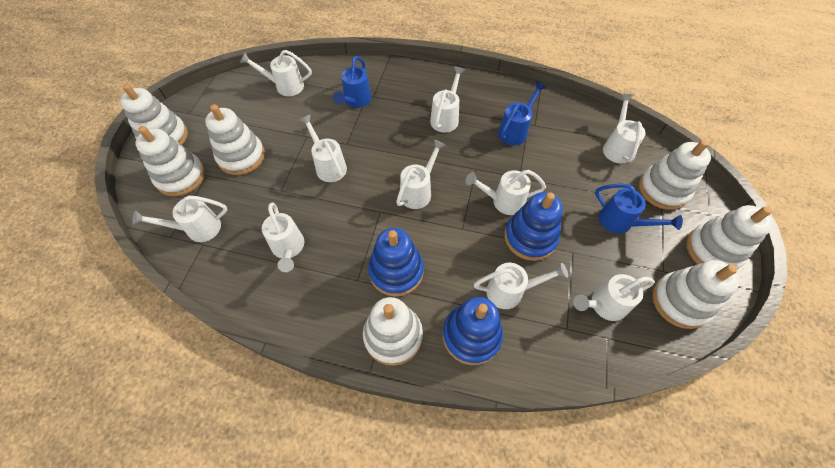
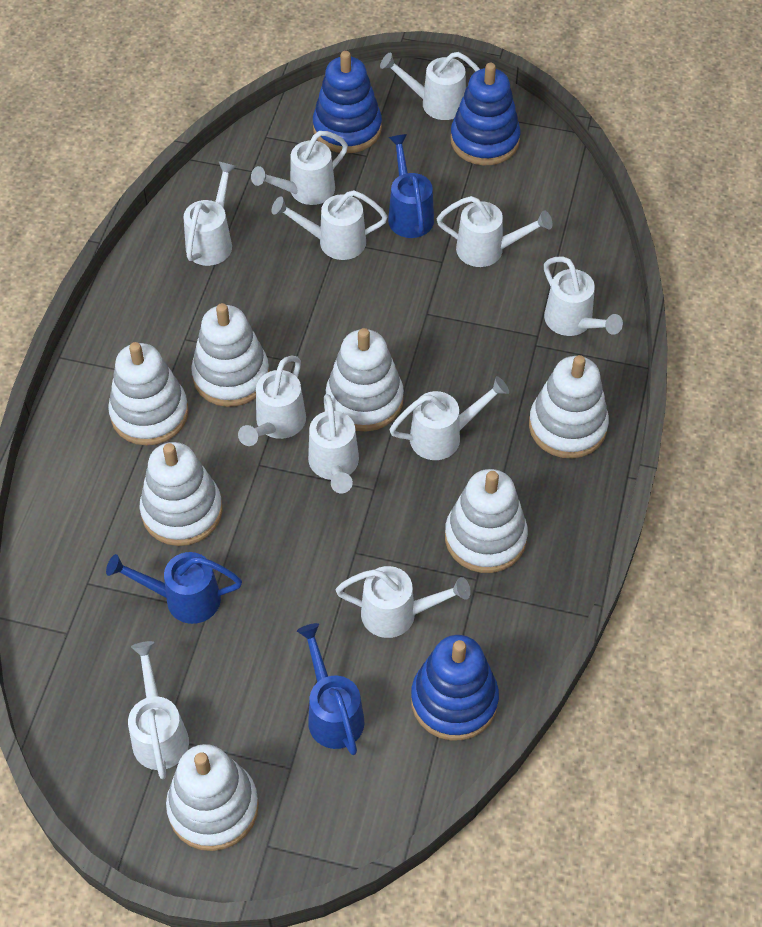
white watering can: 10 -> 11

